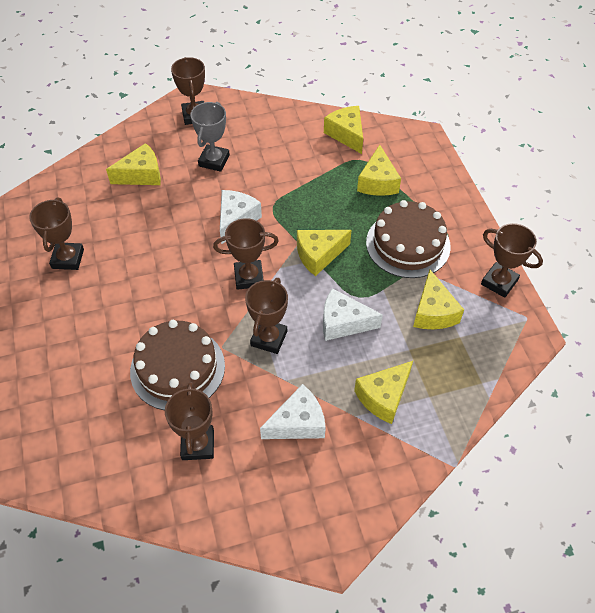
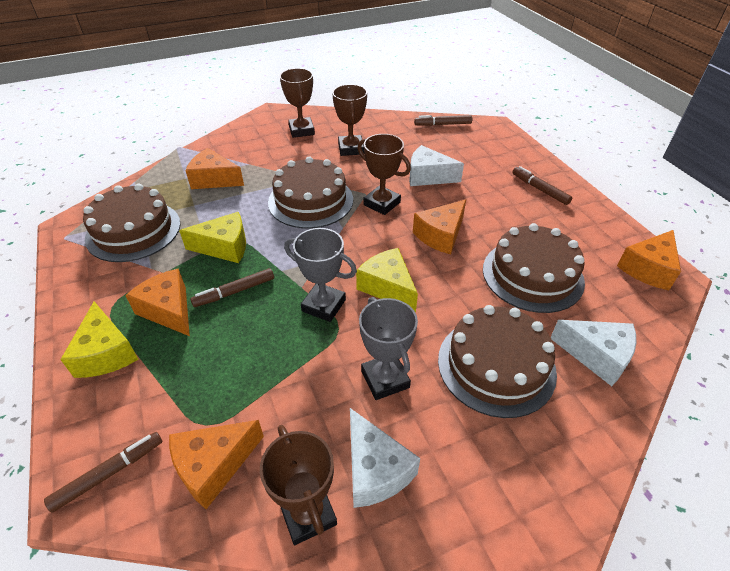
brown cake: 2 -> 4
brown marker: 0 -> 4
brown trophy: 6 -> 4
grey trophy: 1 -> 2
orange cheese: 0 -> 5
yellow cheese: 6 -> 3

